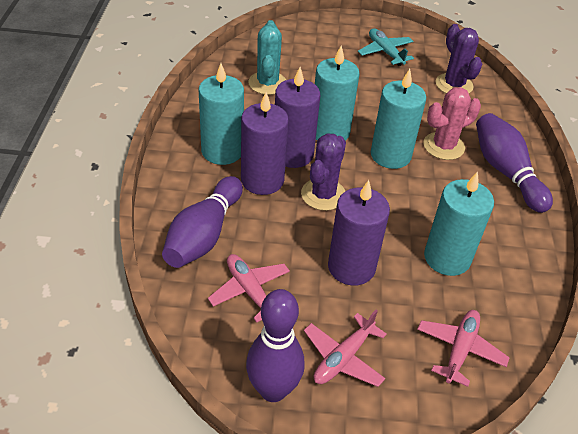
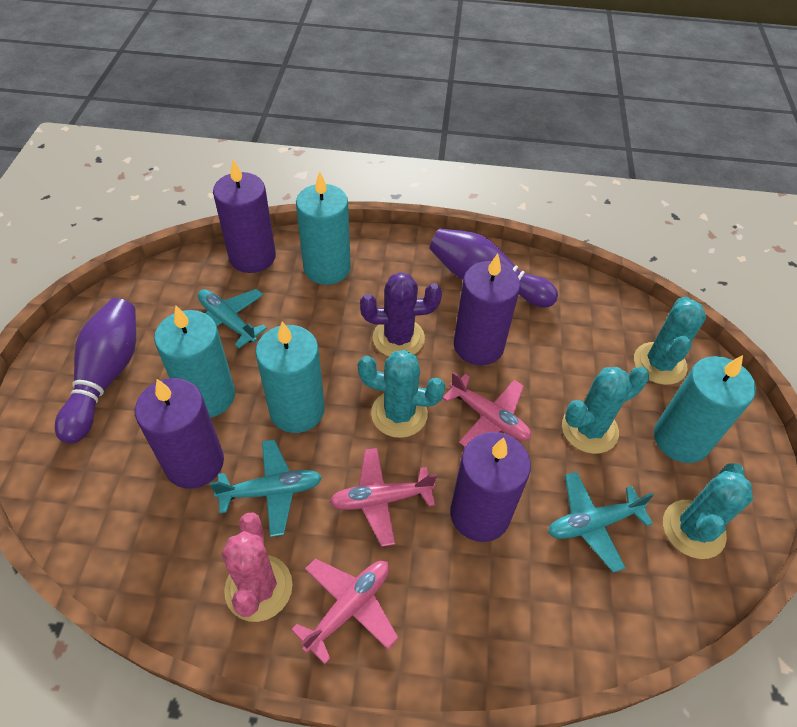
purple bowling pin: 3 -> 2
purple cactus: 2 -> 1
purple candle: 3 -> 4
turquoise cactus: 1 -> 4
turquoise plane: 1 -> 3

